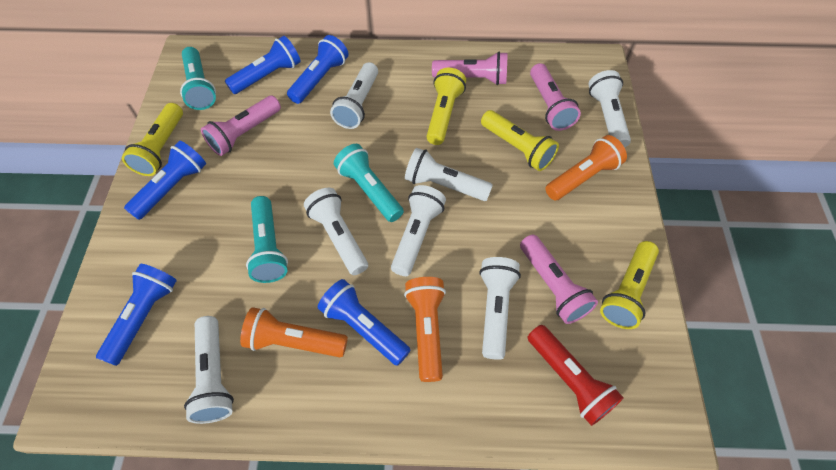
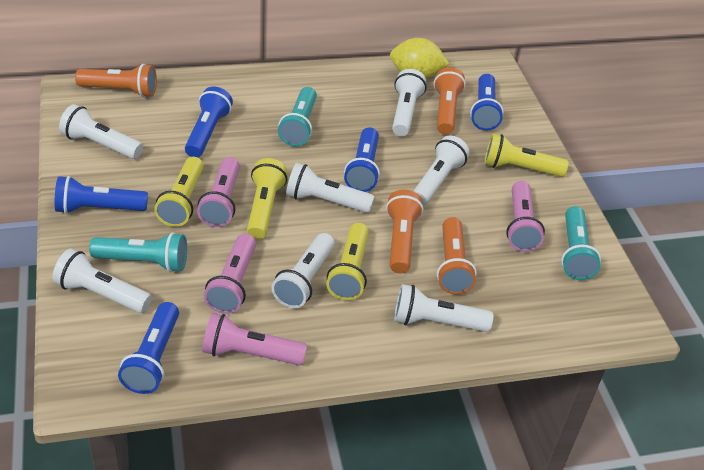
orange flashlight: 3 -> 4
red flashlight: 1 -> 0
yellow lemon: 0 -> 1

